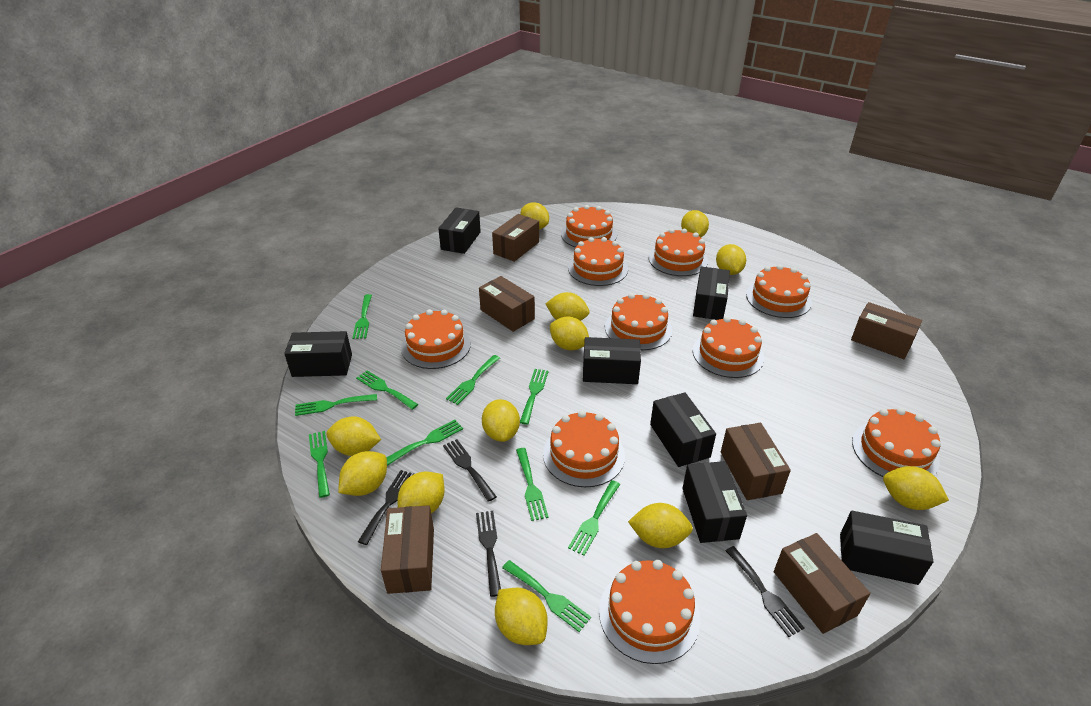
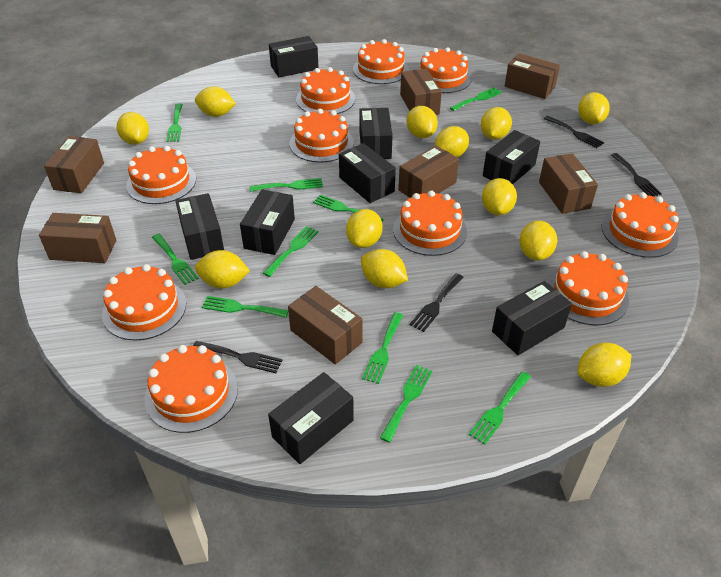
black box: 7 -> 8
brown box: 6 -> 7

